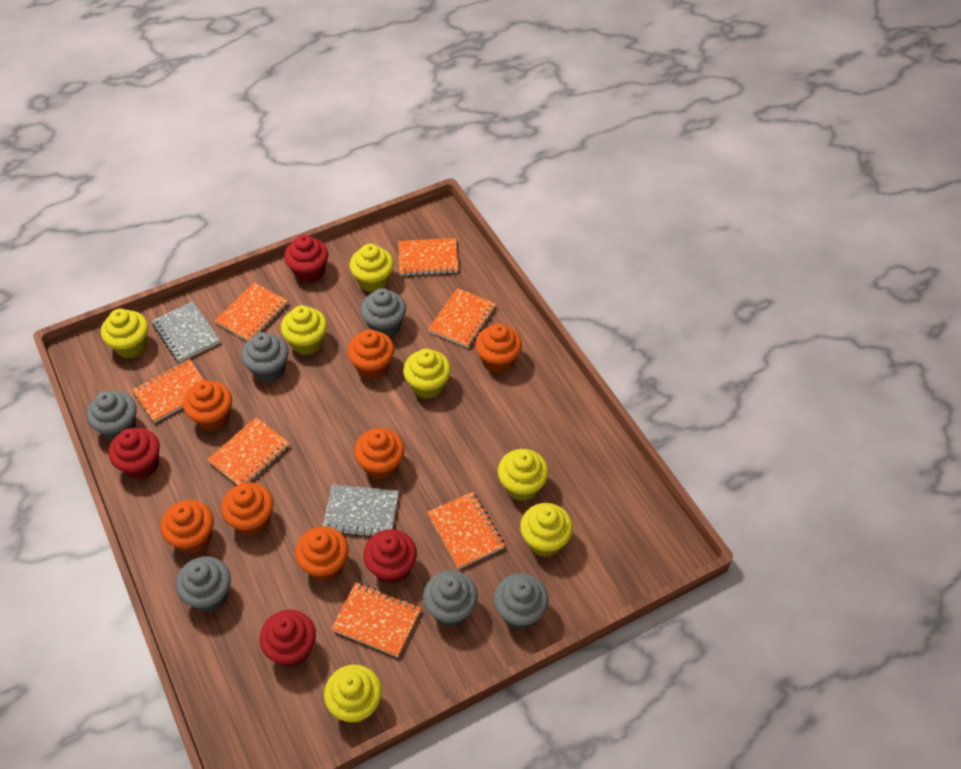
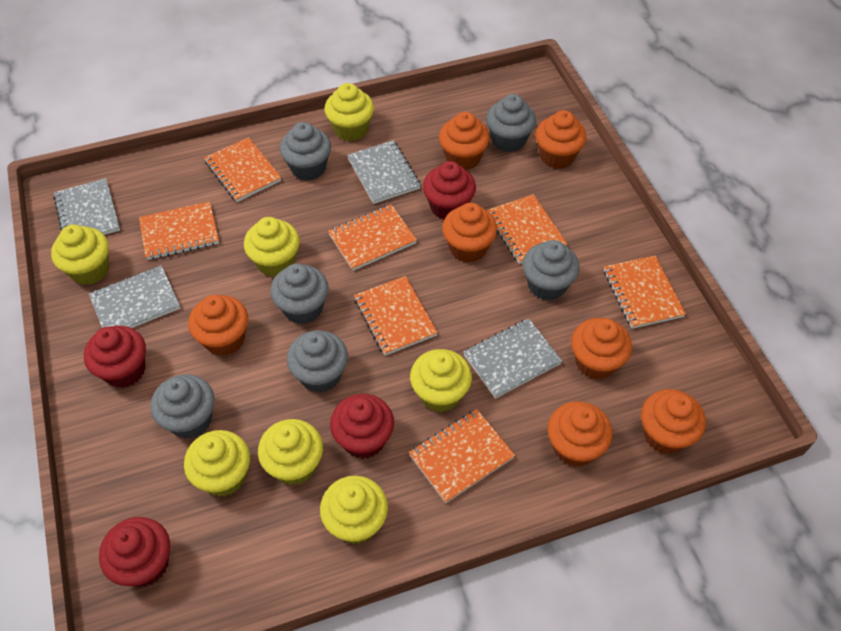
grey notebook: 2 -> 4

